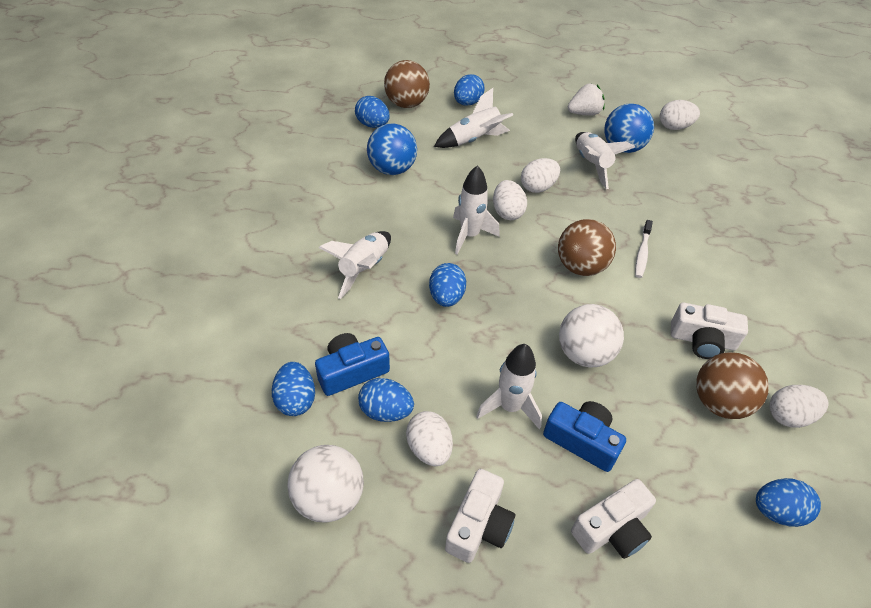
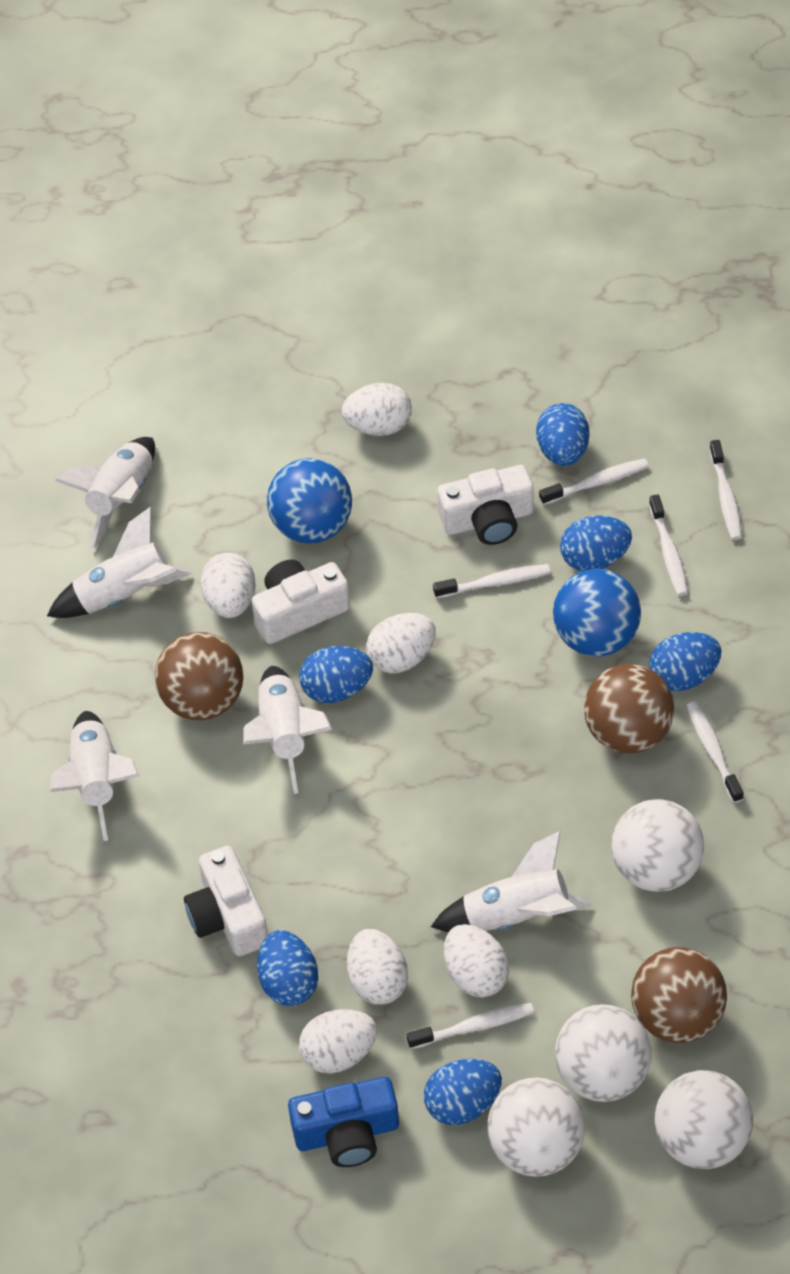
blue camera: 2 -> 1
white ball: 2 -> 4
white egg: 5 -> 6
white strawberry: 1 -> 0
white toothbrush: 1 -> 6

